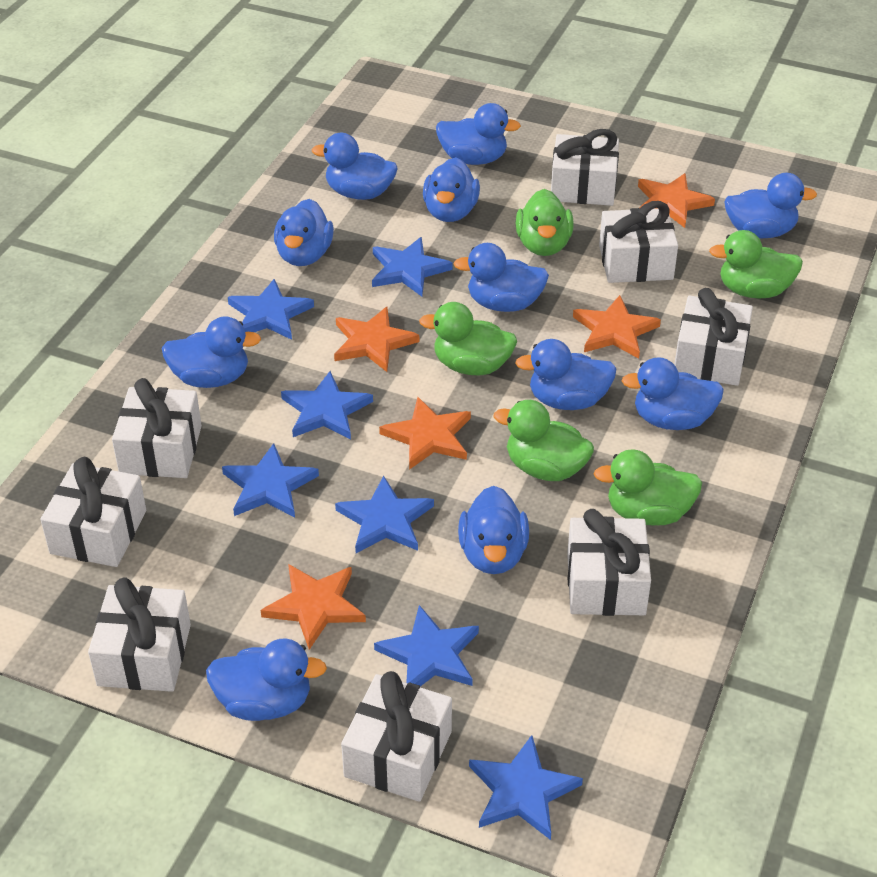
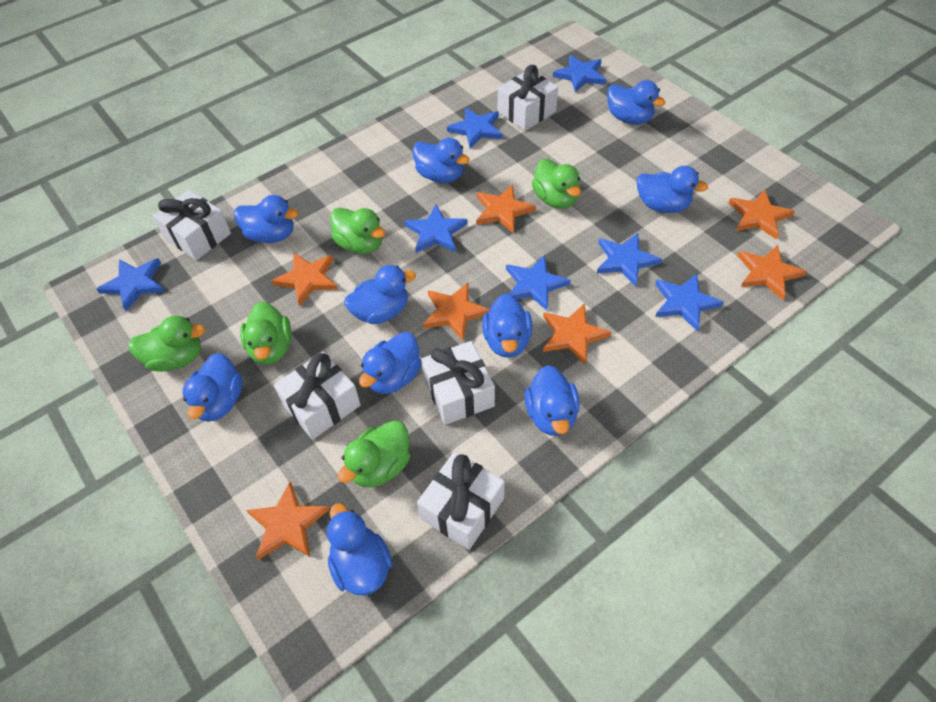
blue duck: 11 -> 10
orange star: 5 -> 7
white gift: 8 -> 5

